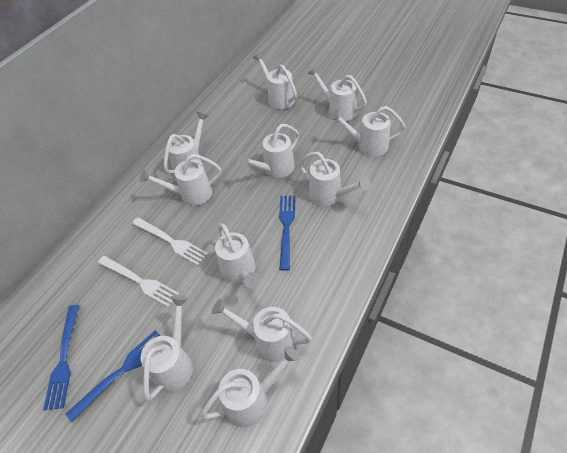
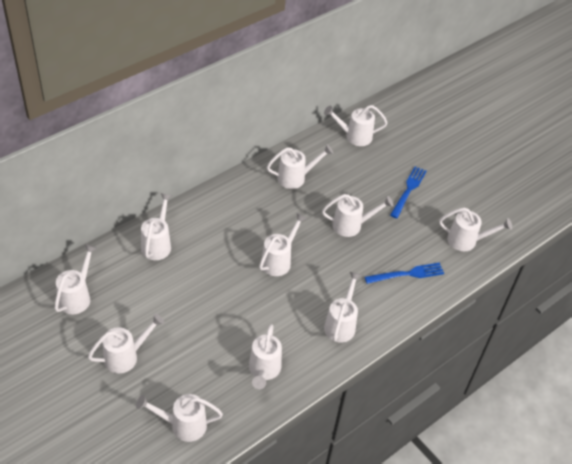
blue fork: 3 -> 2
white fork: 2 -> 0

